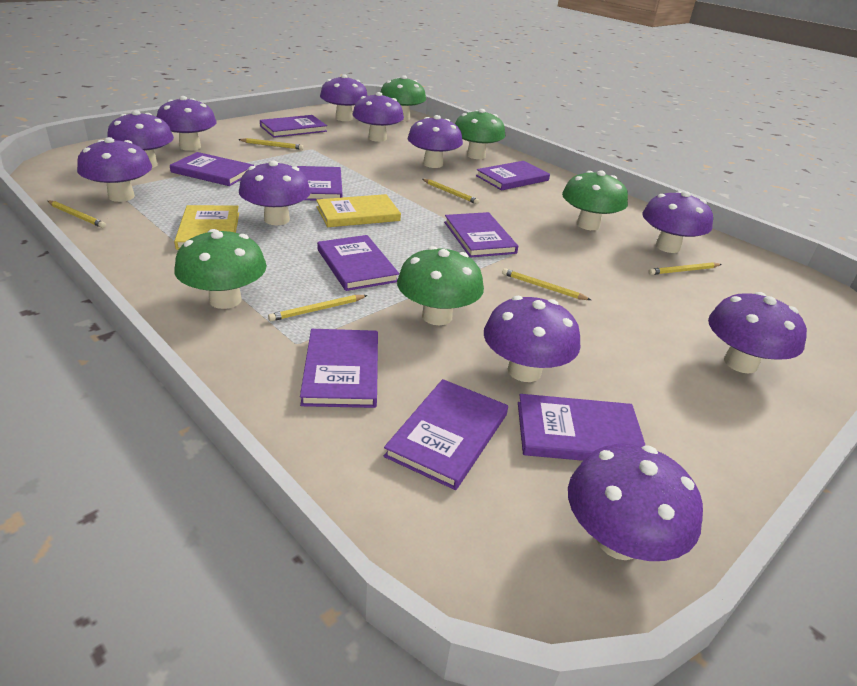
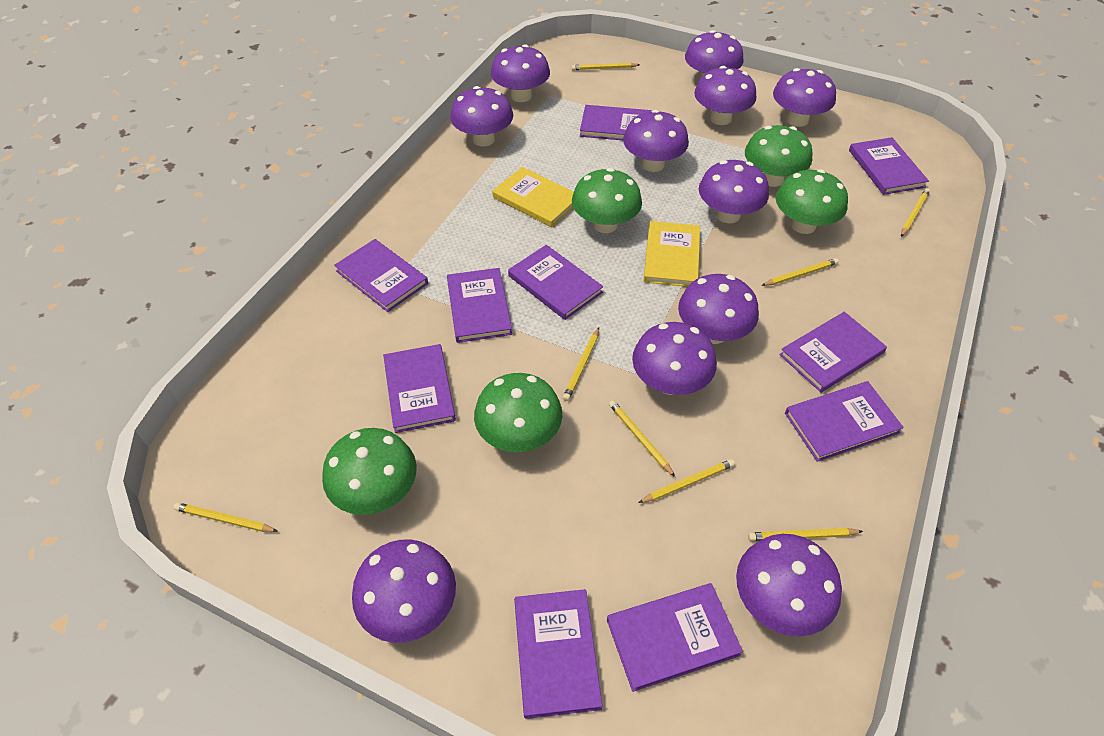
purple book: 9 -> 10
yellow pencil: 6 -> 8

